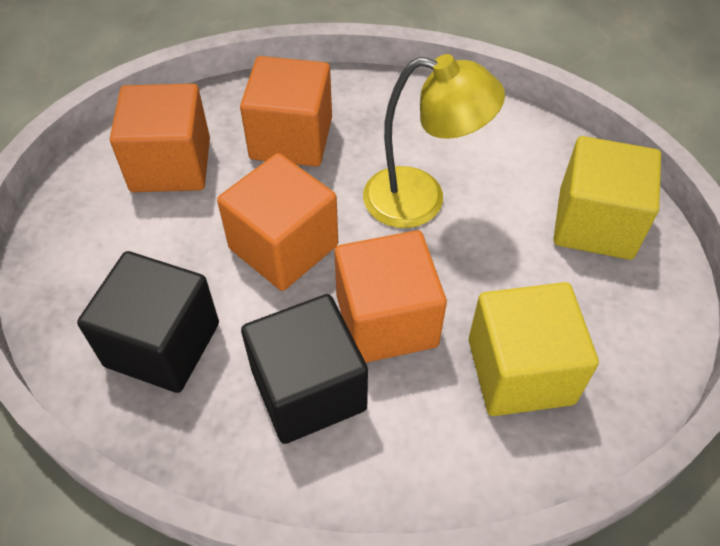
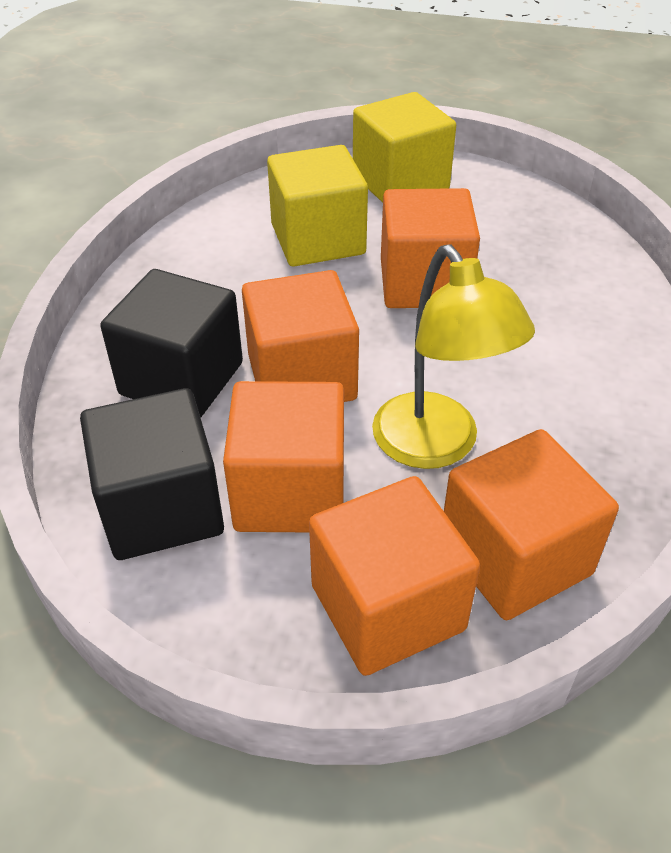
orange cube: 4 -> 5

